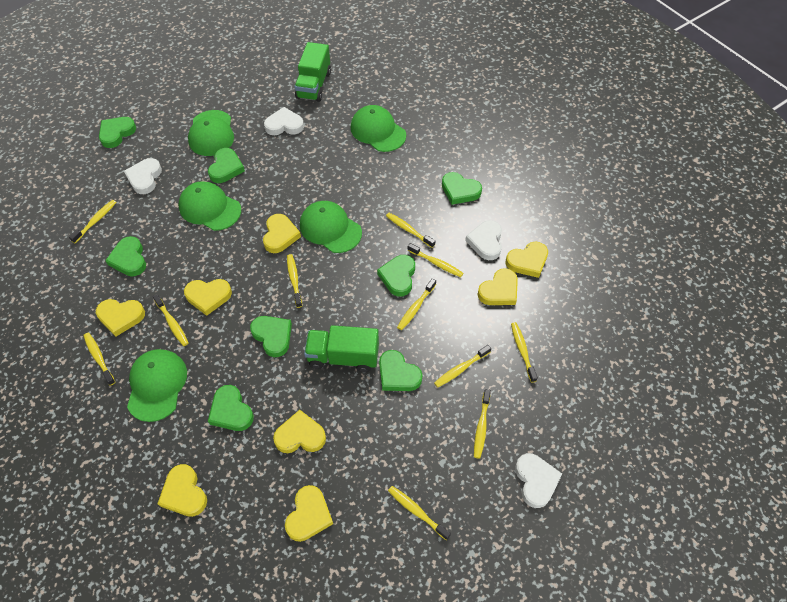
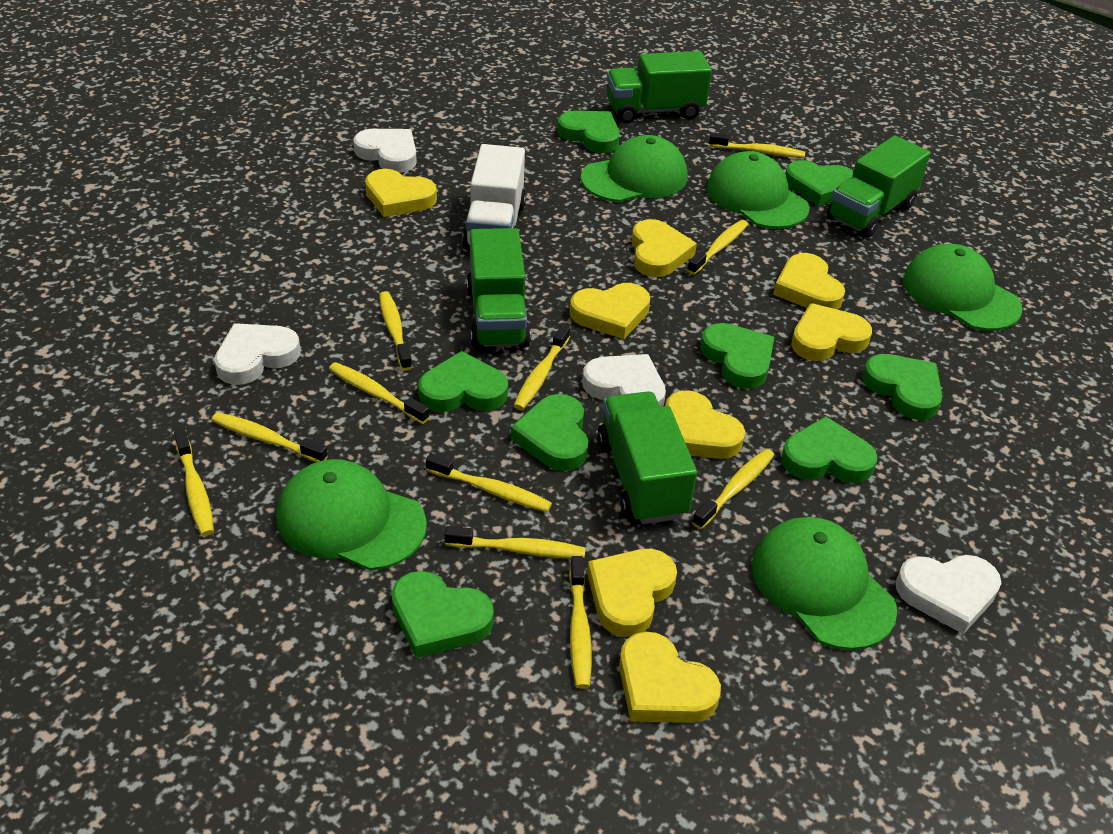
green truck: 2 -> 4
white truck: 0 -> 1

